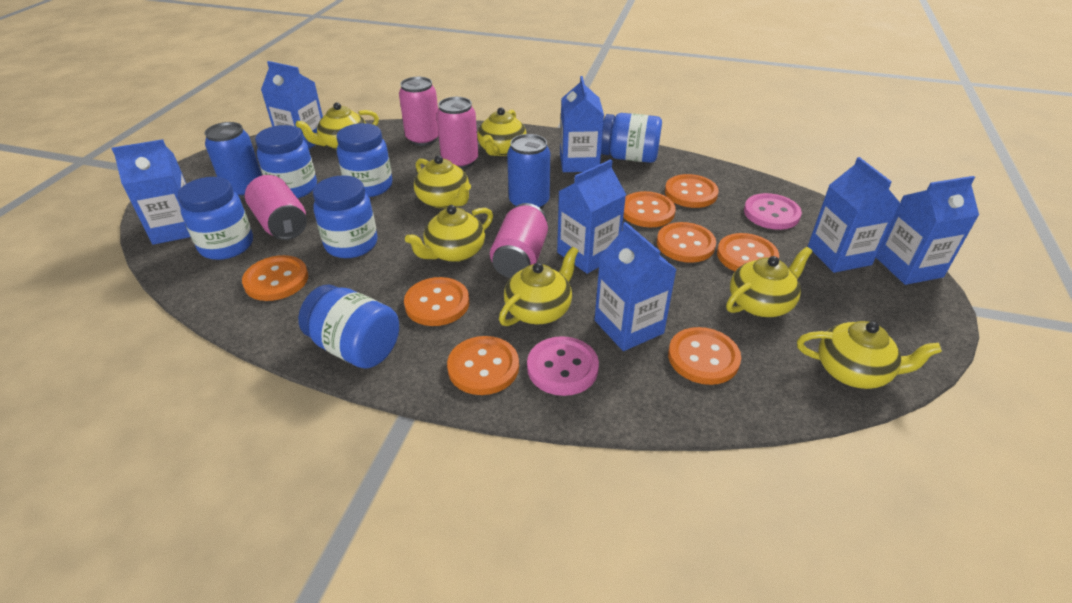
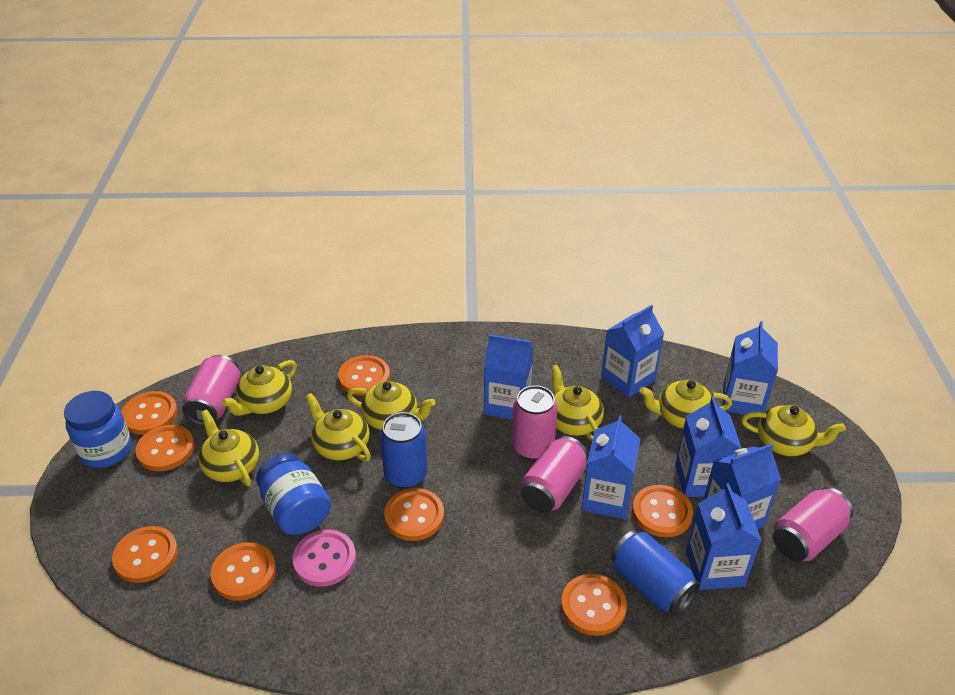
blue jar: 6 -> 2
pink button: 2 -> 1

